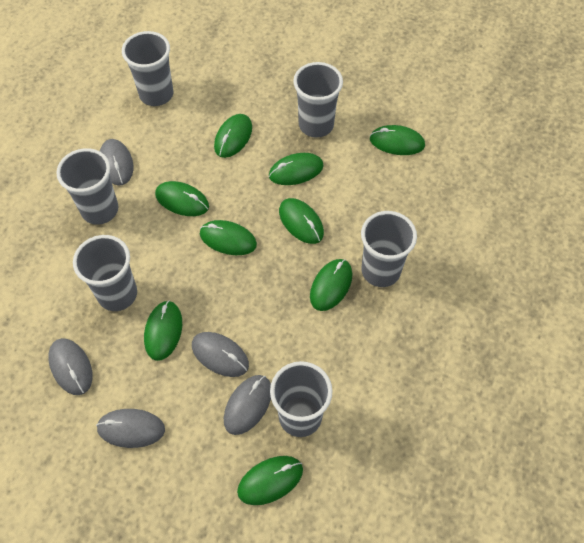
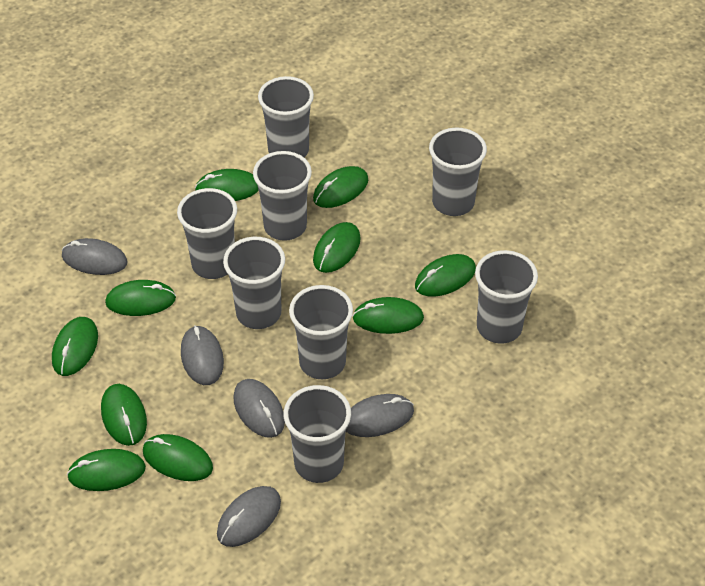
green mouse: 9 -> 10
grey cup: 6 -> 8

